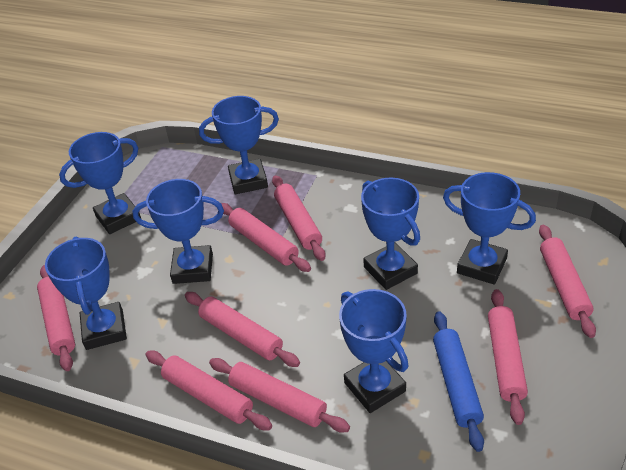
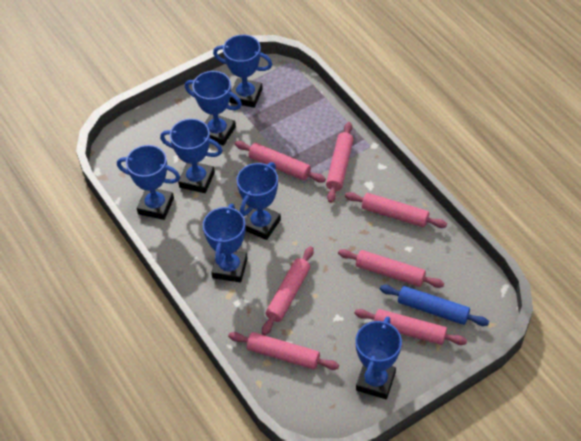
pink rolling pin: 8 -> 7

